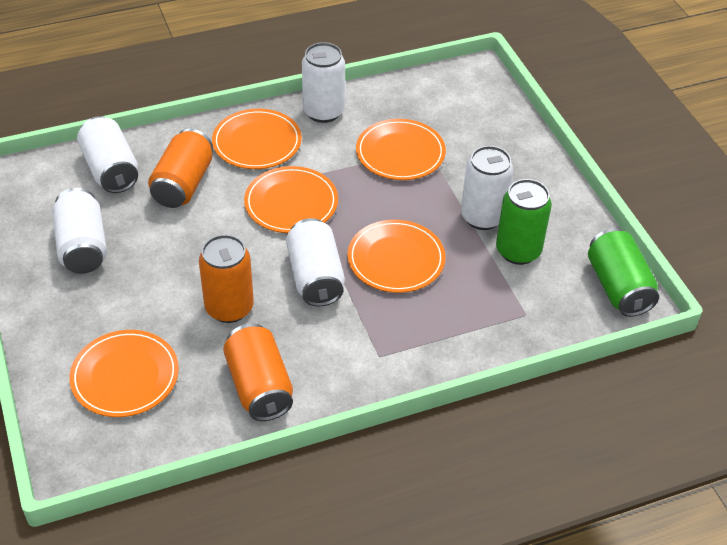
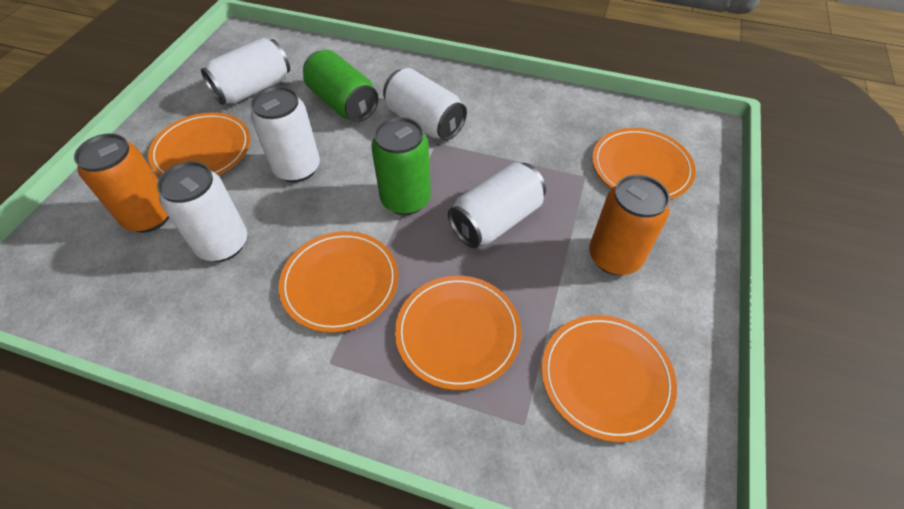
orange can: 3 -> 2

